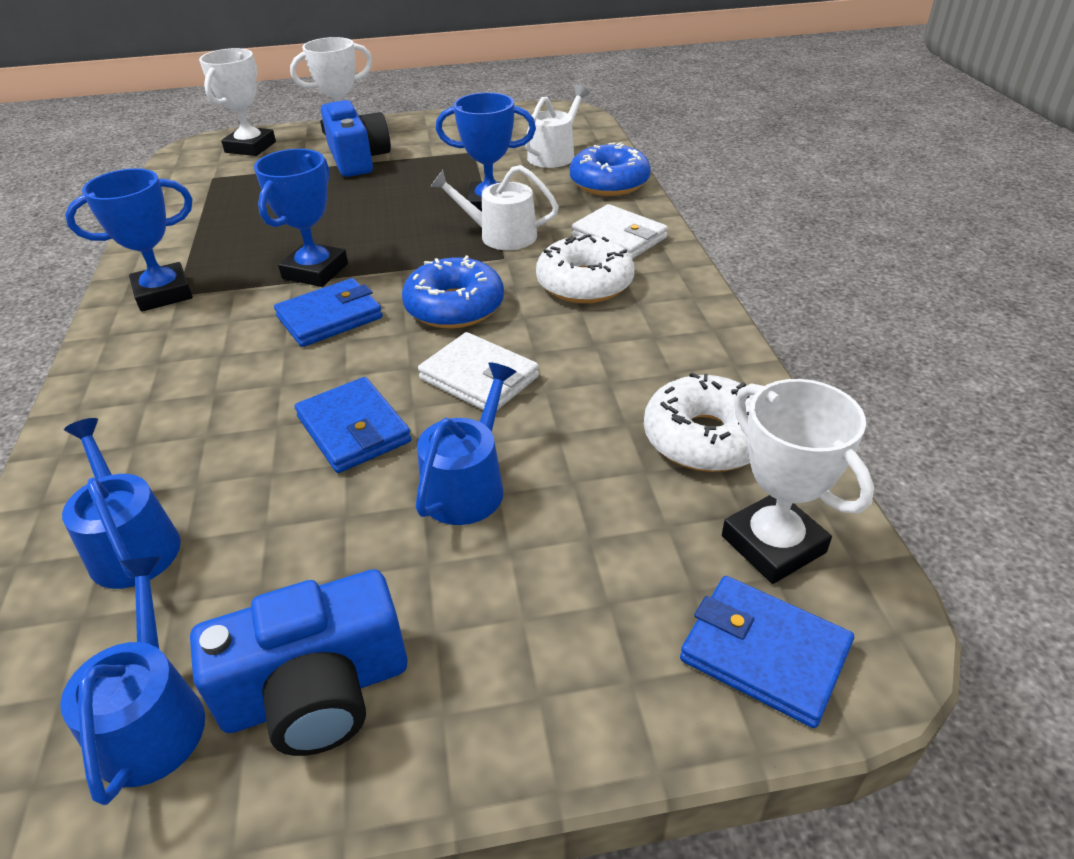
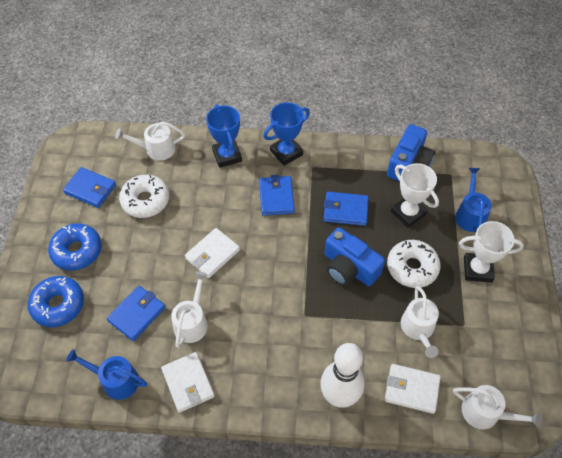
blue trophy: 3 -> 2
blue wallet: 3 -> 4
blue watering can: 3 -> 2
white bowling pin: 0 -> 1
white trophy: 3 -> 2
white wallet: 2 -> 3
white watering can: 2 -> 4

